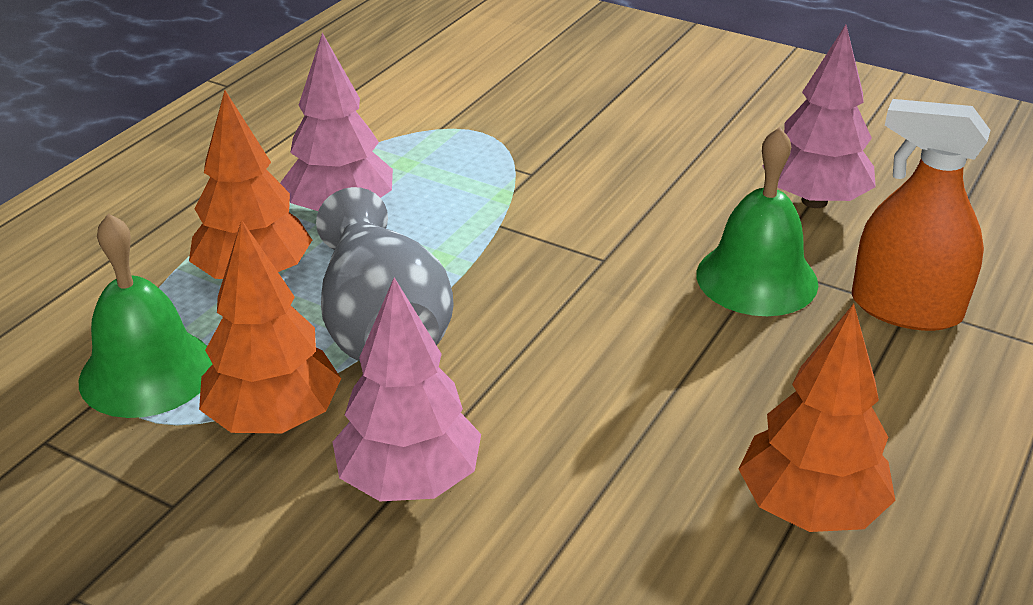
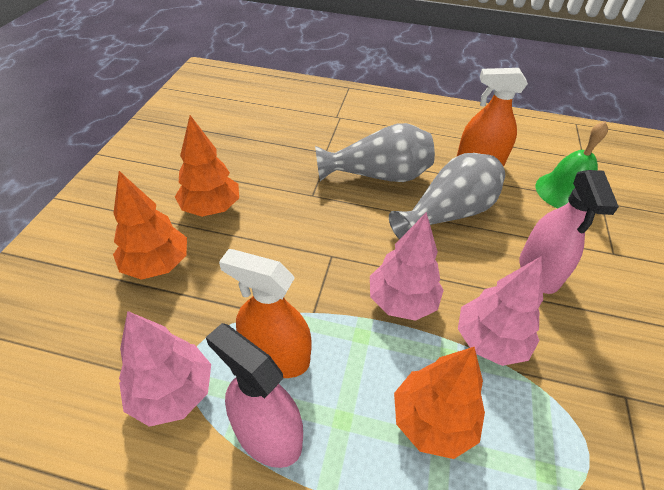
green bell: 2 -> 1
grey vase: 1 -> 2
orange spray bottle: 1 -> 2
pink spray bottle: 0 -> 2

